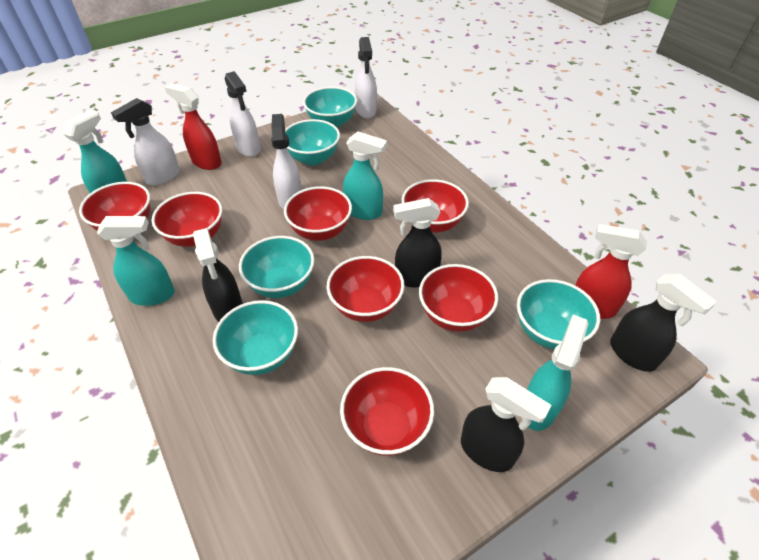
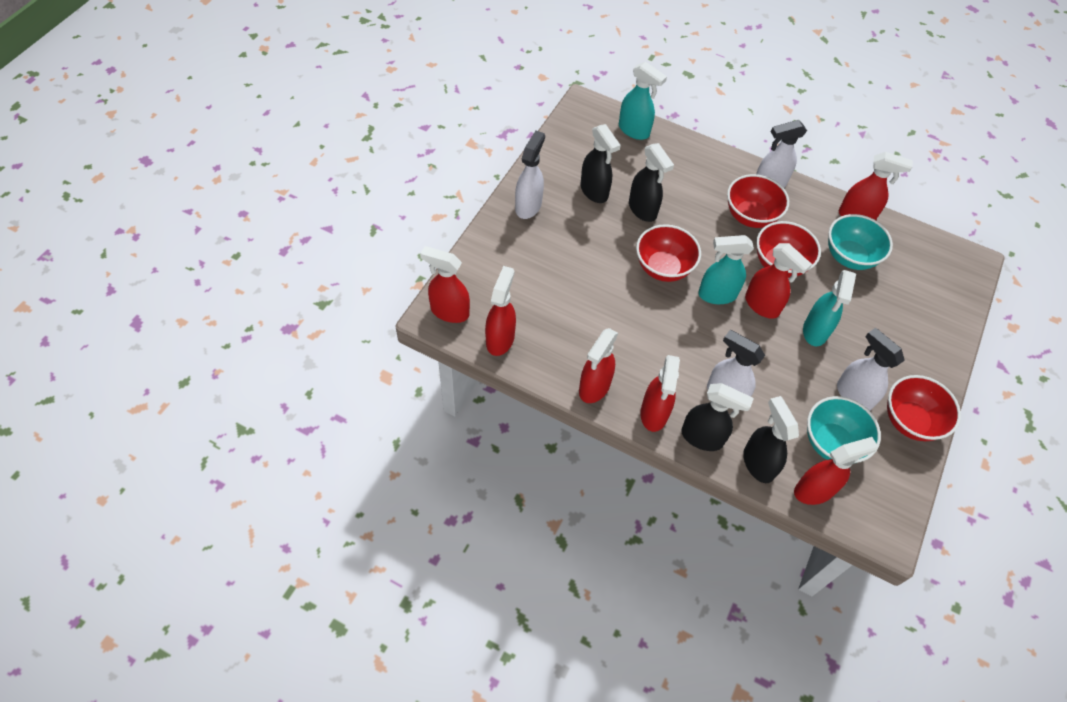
red bowl: 7 -> 4
red spray bottle: 2 -> 7
turquoise bowl: 5 -> 2
turquoise spray bottle: 4 -> 3

